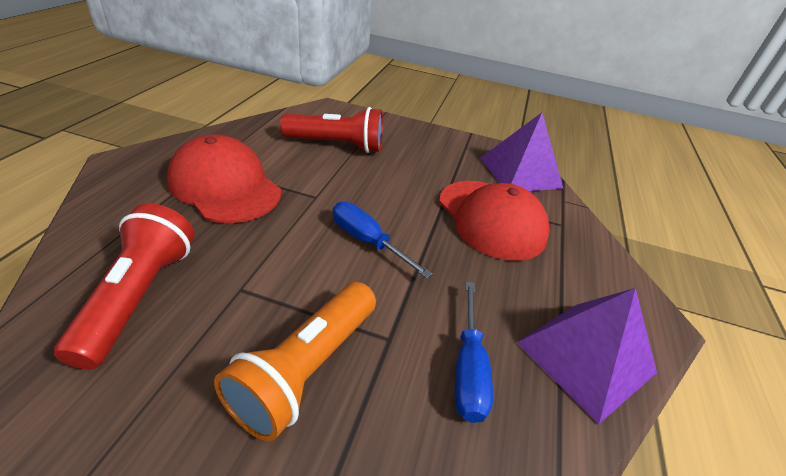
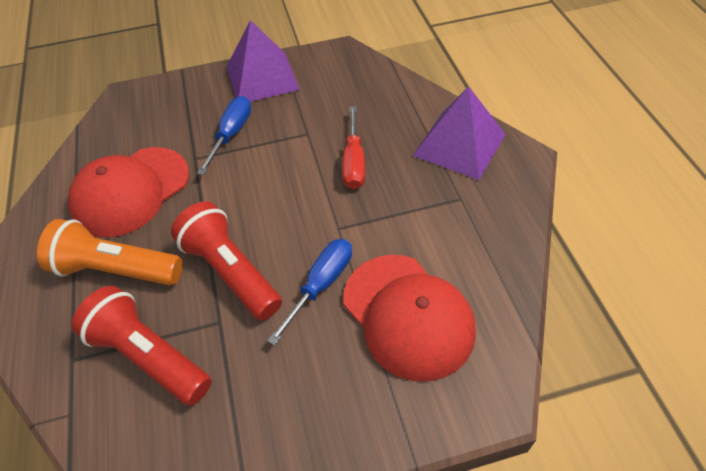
red screwdriver: 0 -> 1

